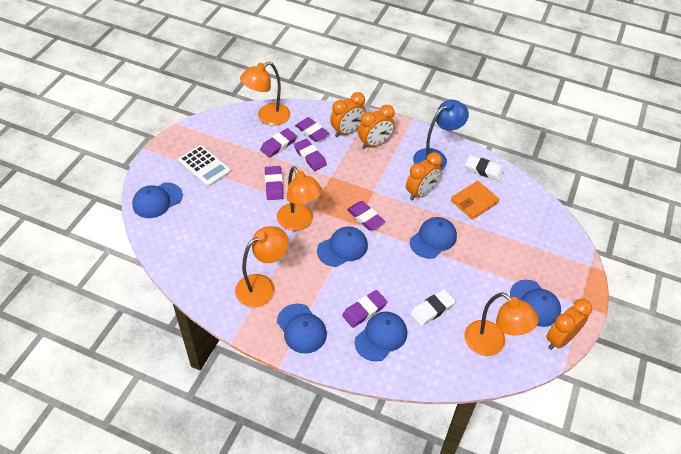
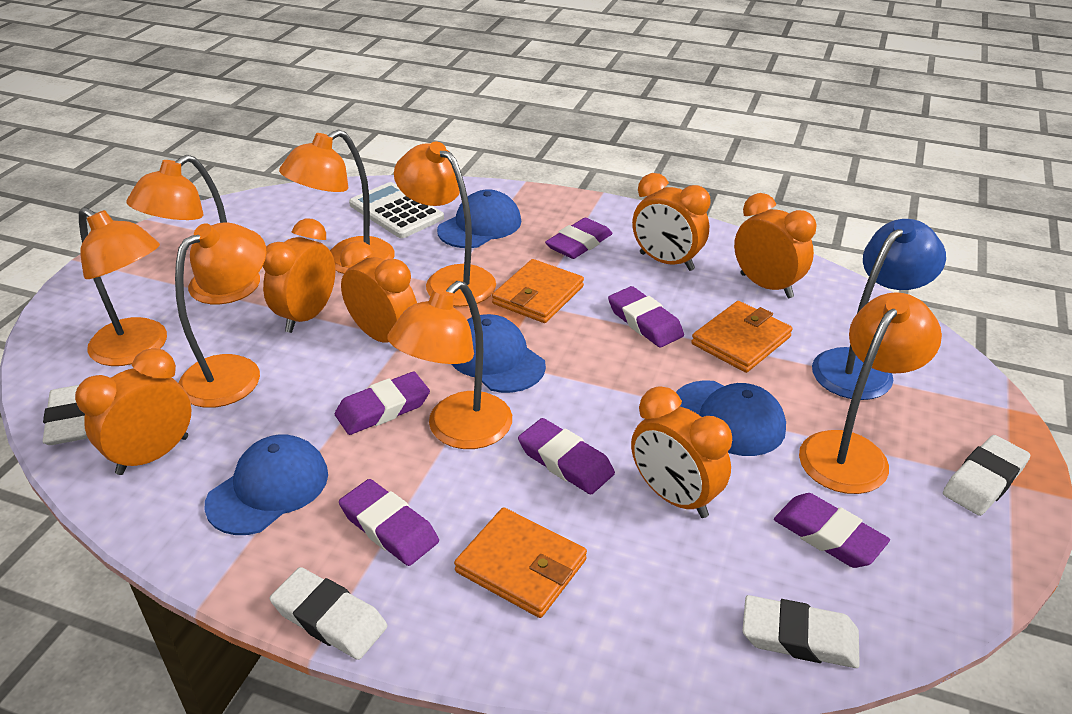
blue cap: 6 -> 4
orange clock: 4 -> 6
orange lamp: 4 -> 7
orange wallet: 1 -> 3
white eraser: 2 -> 4

